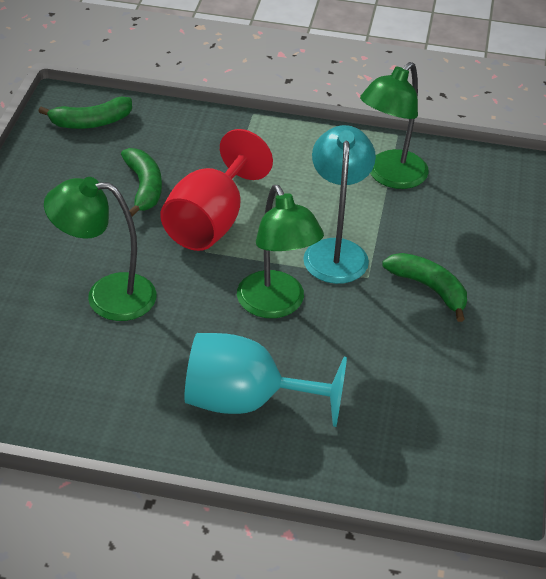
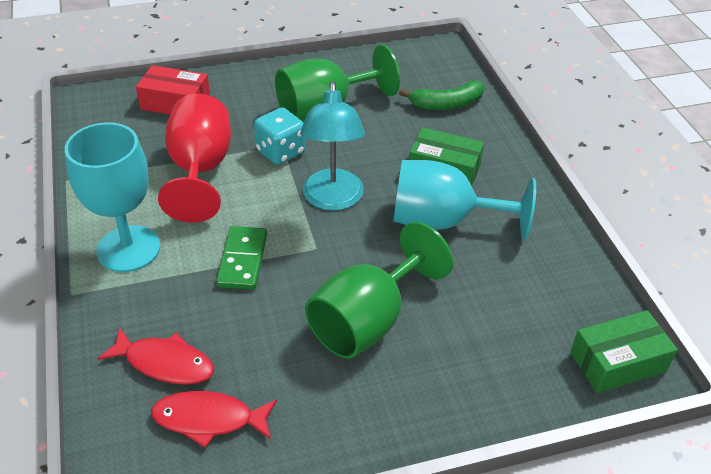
green banana: 3 -> 1
green box: 0 -> 2
green domino: 0 -> 1
green goblet: 0 -> 2
green lamp: 3 -> 0
red box: 0 -> 1
red fish: 0 -> 2
turquoise dice: 0 -> 1
turquoise goblet: 1 -> 2

